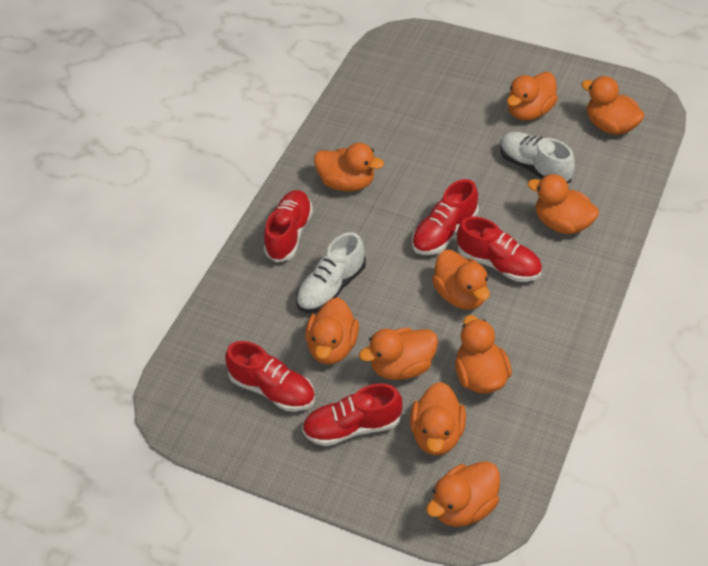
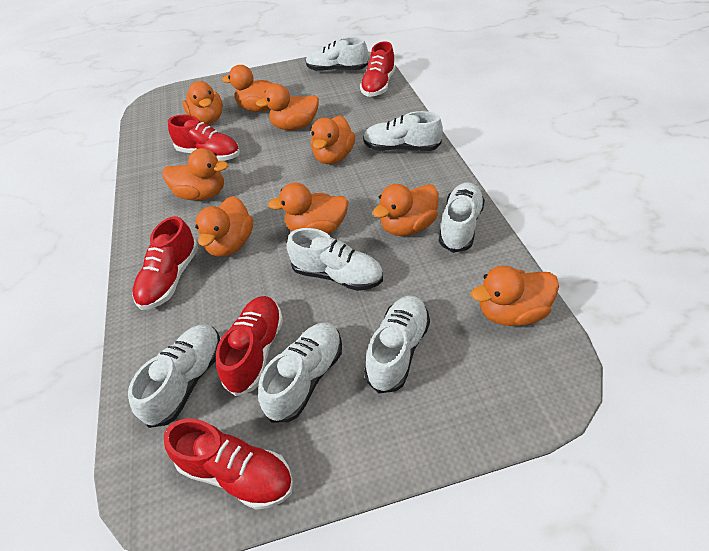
orange duck: 10 -> 9
white shoe: 2 -> 7

